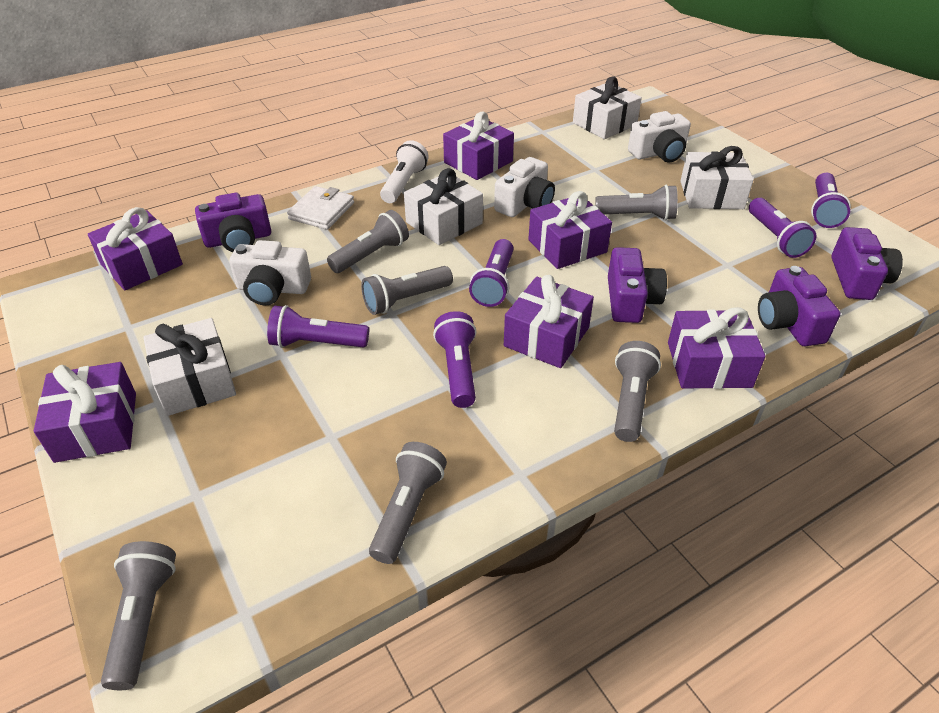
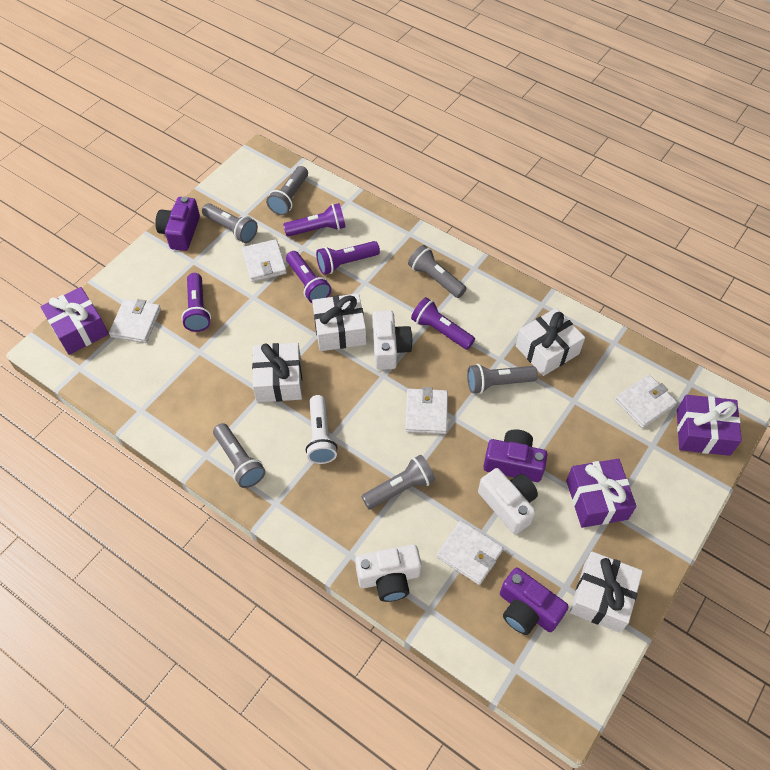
purple camera: 4 -> 3
purple gift: 6 -> 3
white wallet: 1 -> 5

